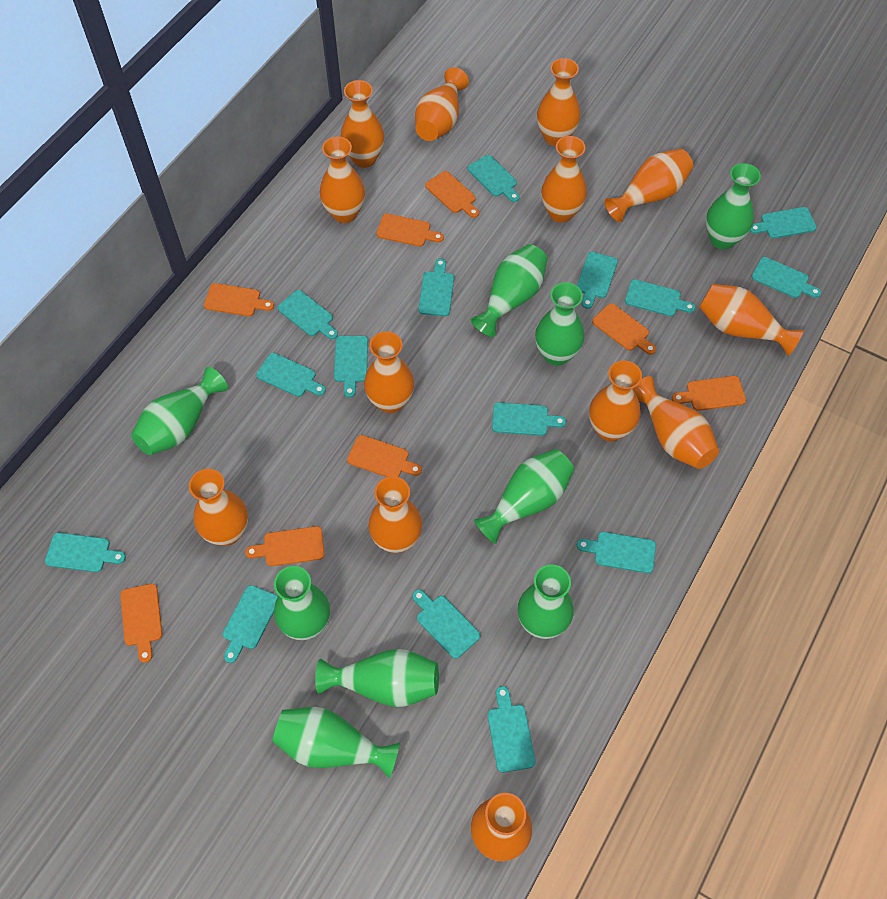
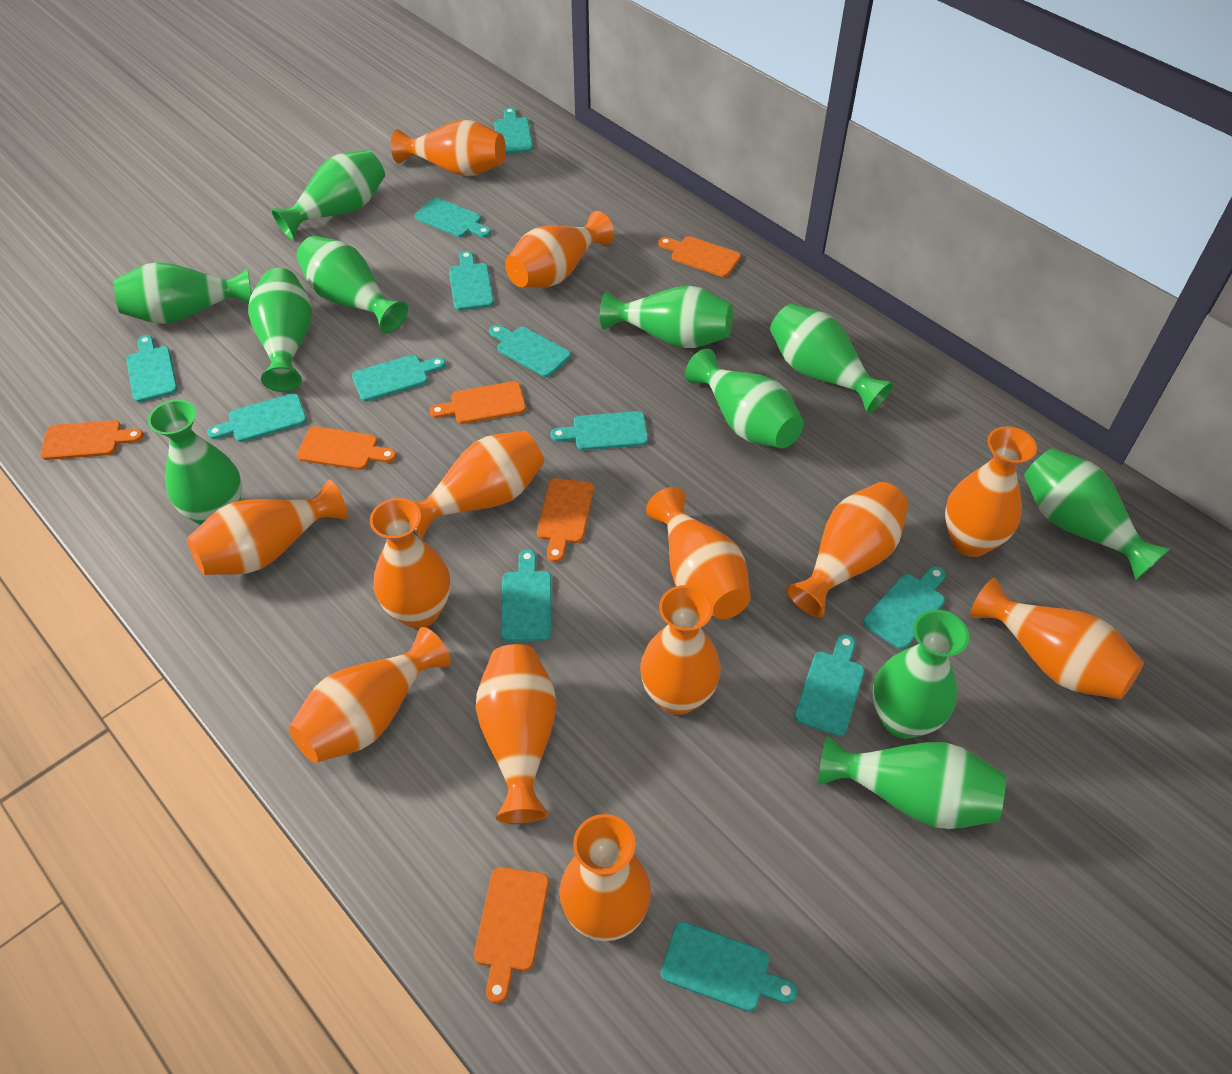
green vase: 9 -> 11
orange cutting board: 8 -> 6
turquoise cutting board: 15 -> 12

